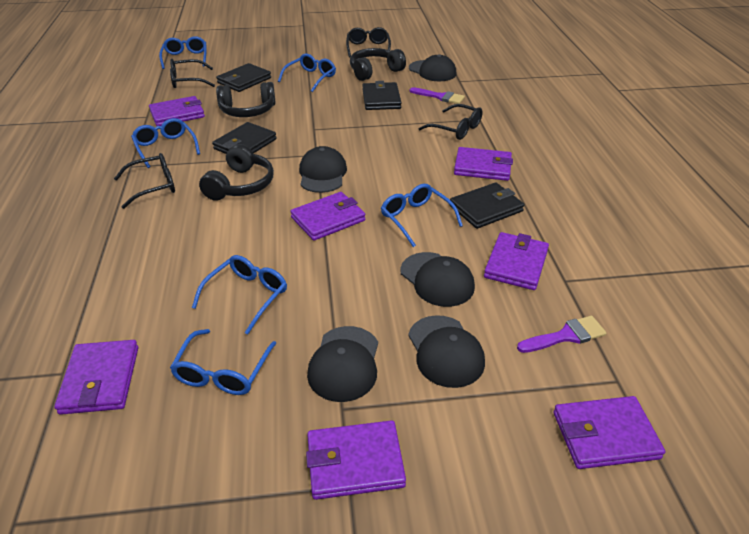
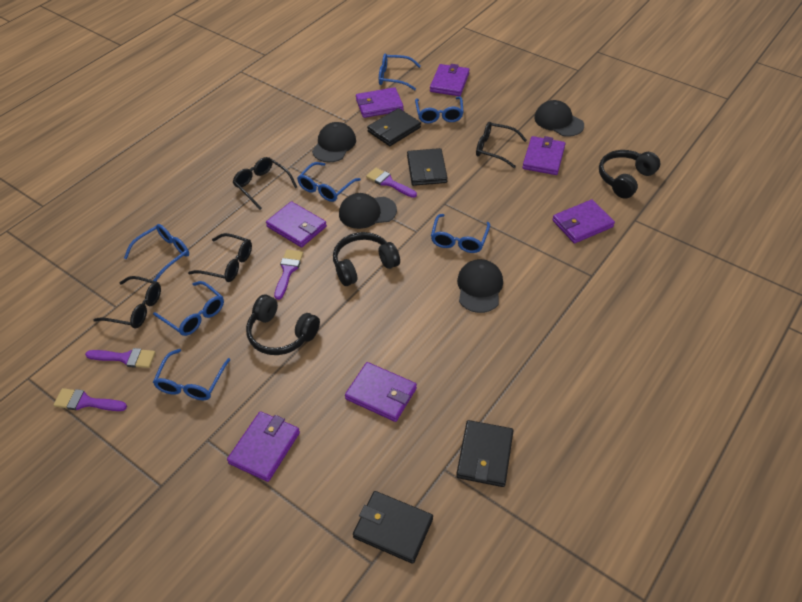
black cap: 5 -> 4
blue glasses: 6 -> 7
purple brush: 2 -> 4

